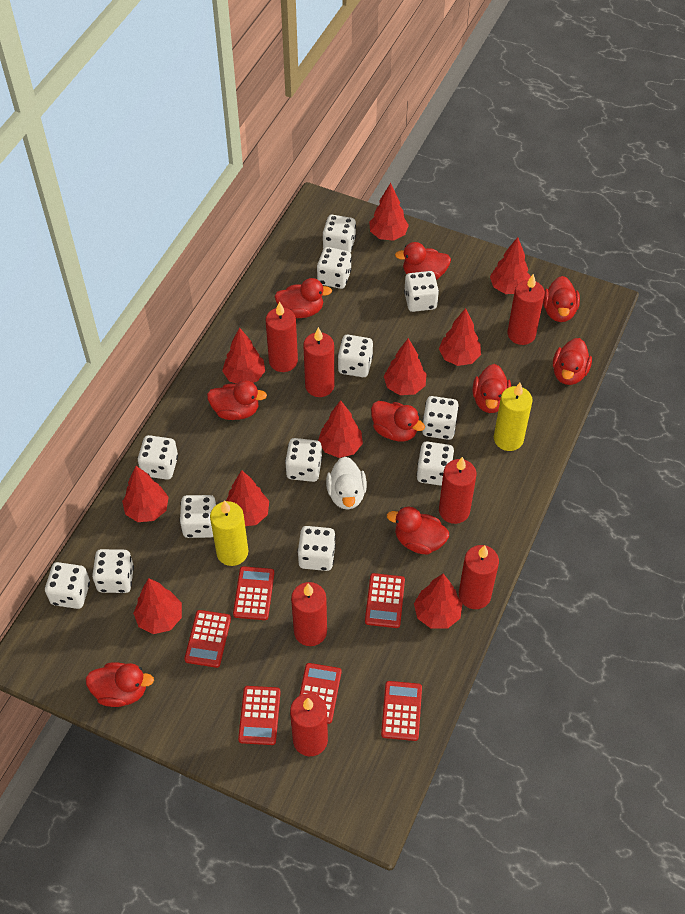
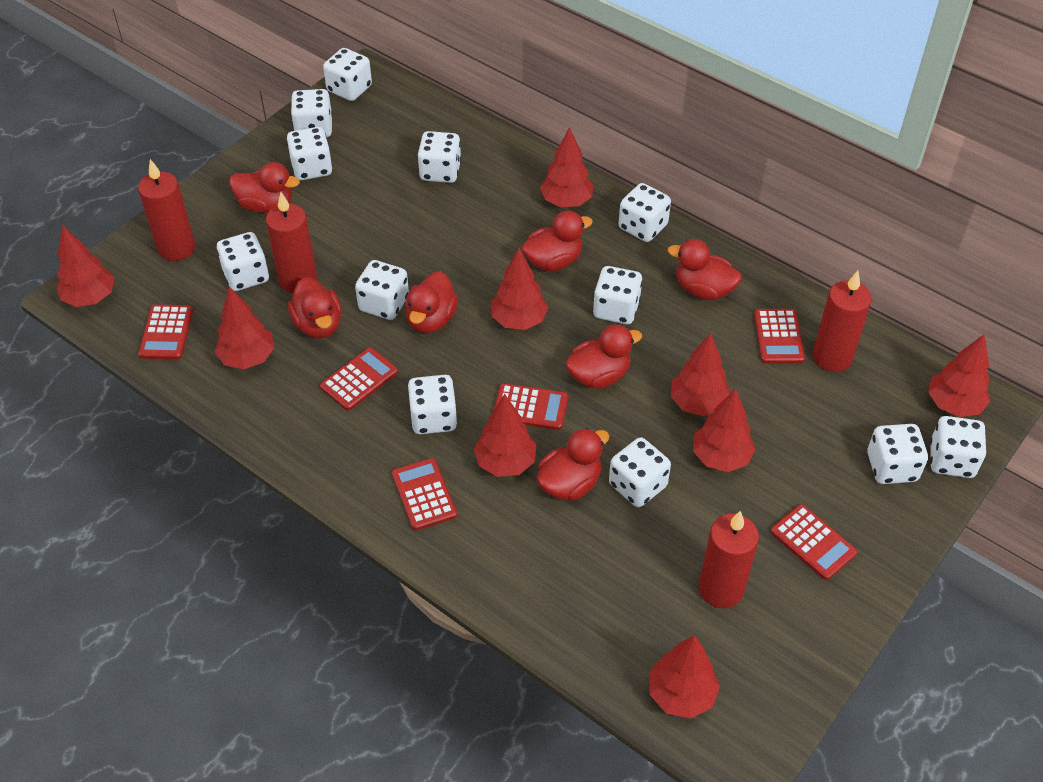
red candle: 7 -> 4
red duck: 9 -> 7
red tree: 10 -> 9
white duck: 1 -> 0
yellow candle: 2 -> 0

